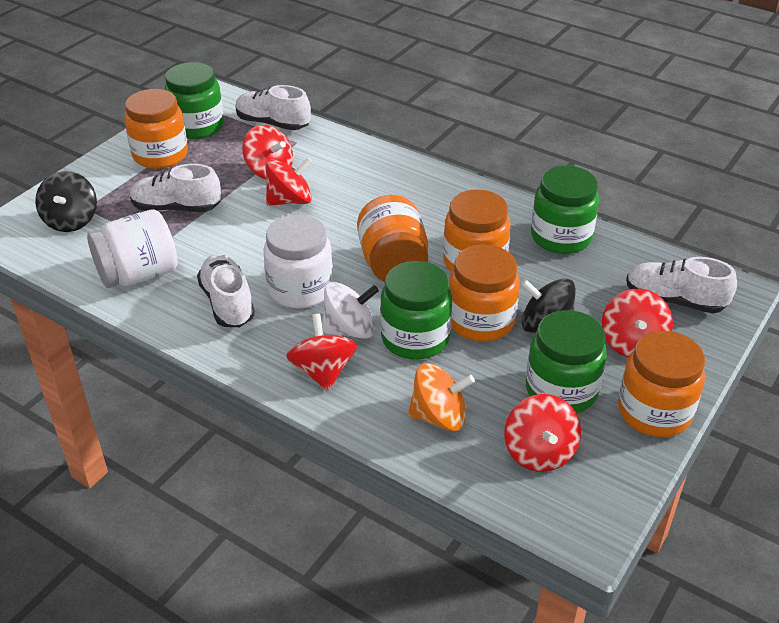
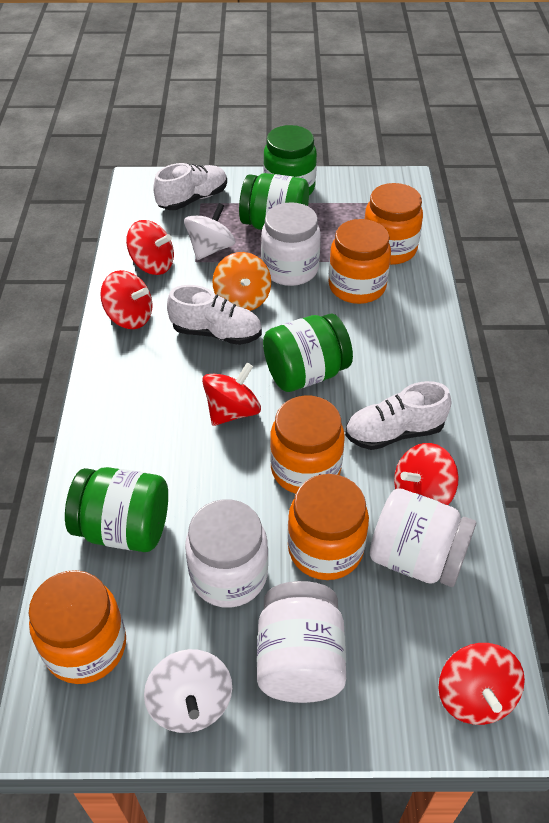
black spinning top: 2 -> 0
white jar: 2 -> 4
white shoe: 4 -> 3
white spinning top: 1 -> 2

